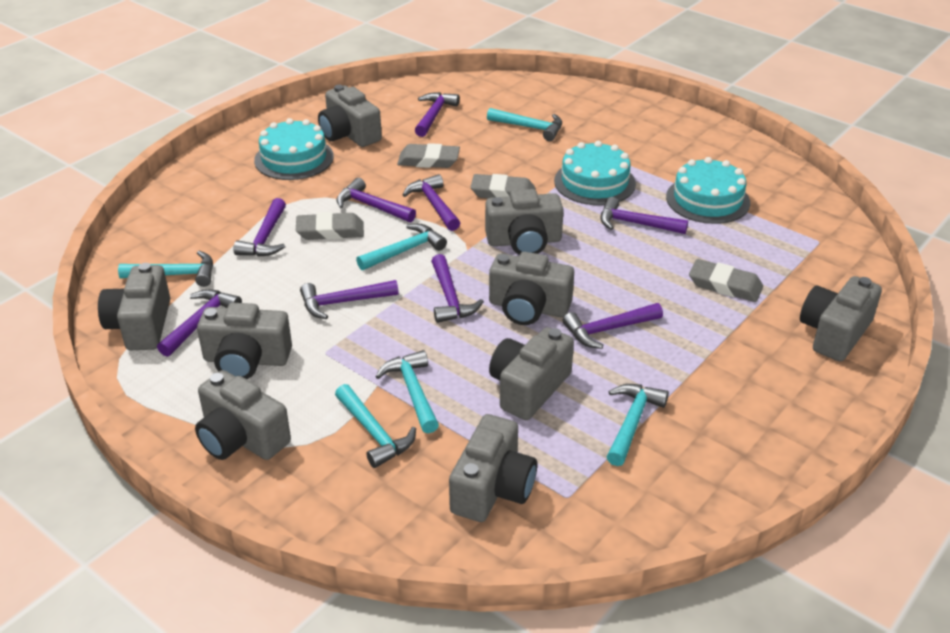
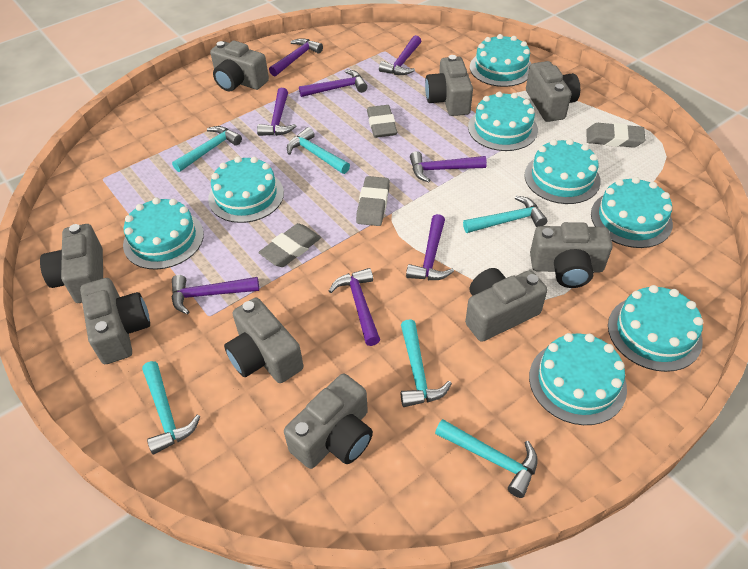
purple hammer: 9 -> 8
turquoise cake: 3 -> 8

